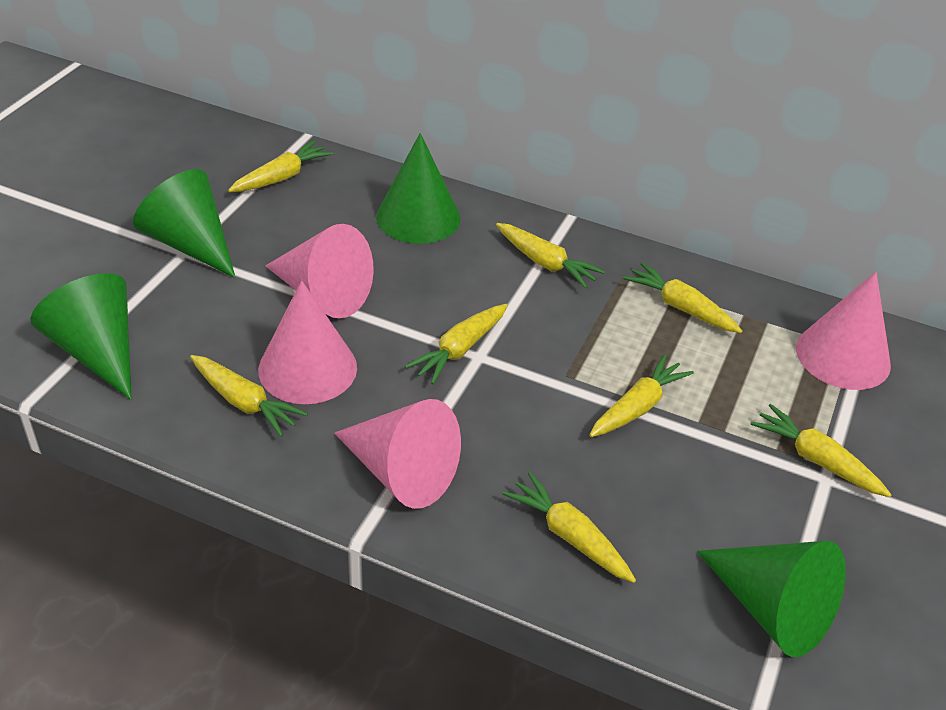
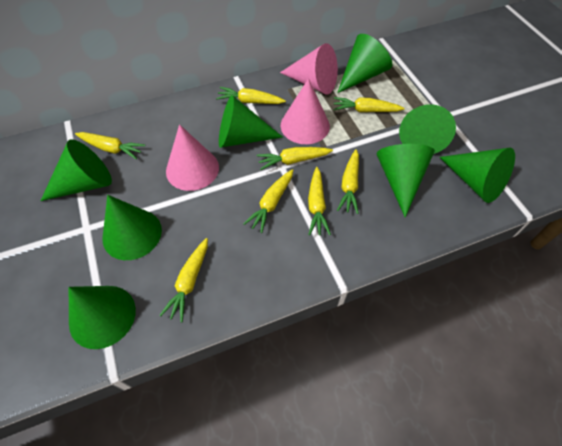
green cone: 4 -> 8
pink cone: 4 -> 3

